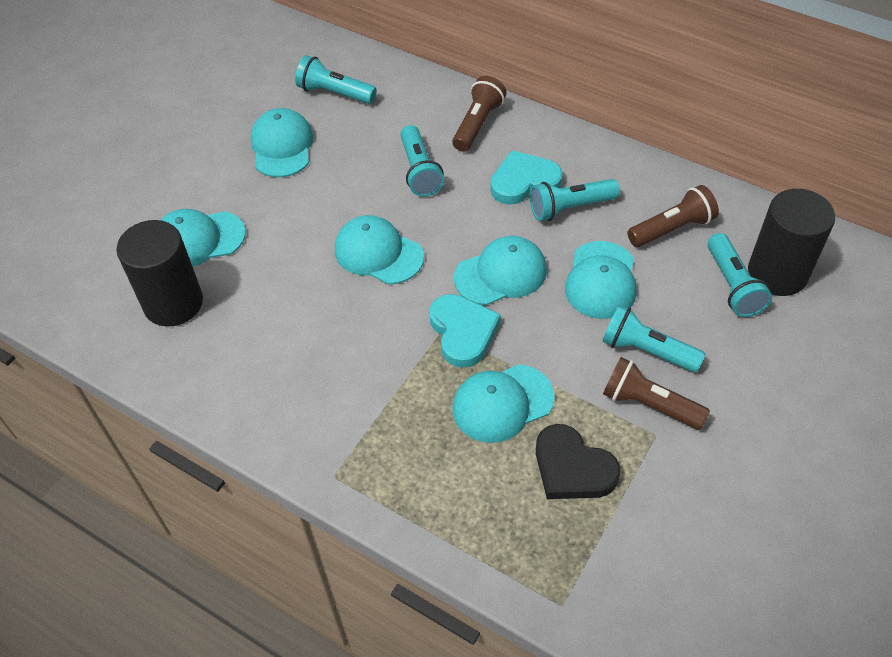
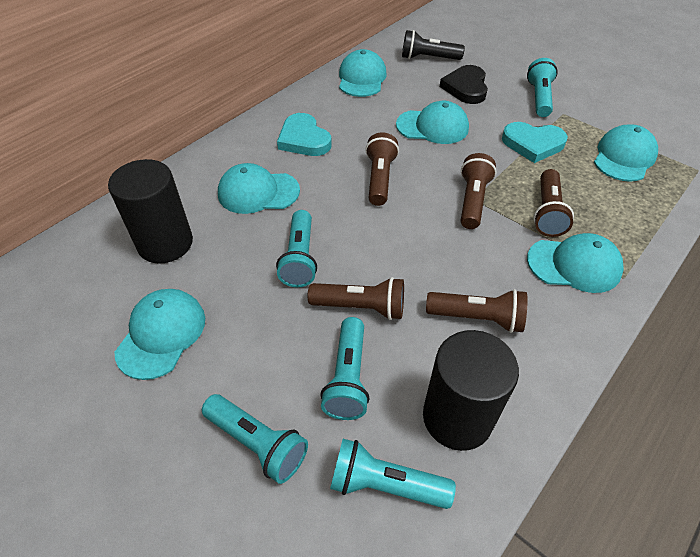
black flashlight: 0 -> 1
brown flashlight: 3 -> 5

